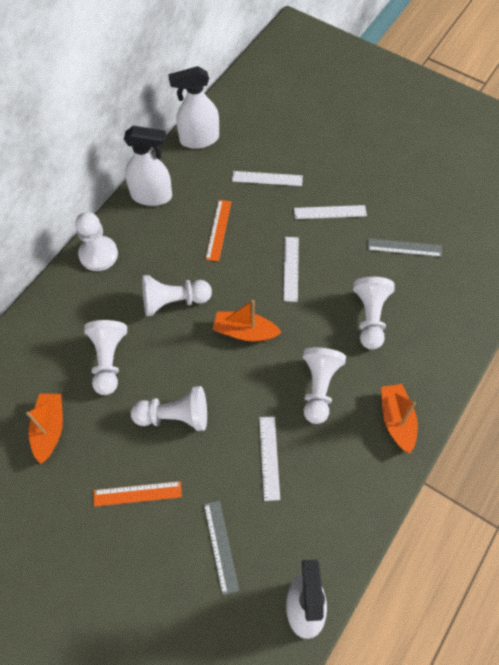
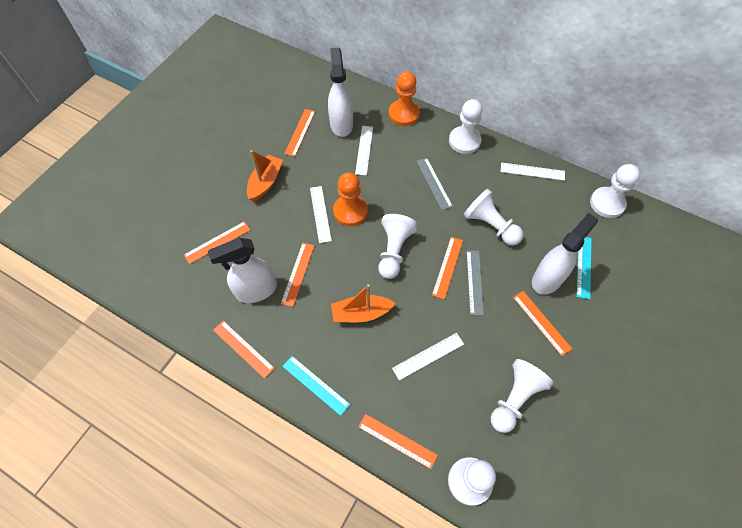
orange boat: 3 -> 2
orange pawn: 0 -> 2
orange ruler: 2 -> 7
turquoise ruler: 0 -> 2

